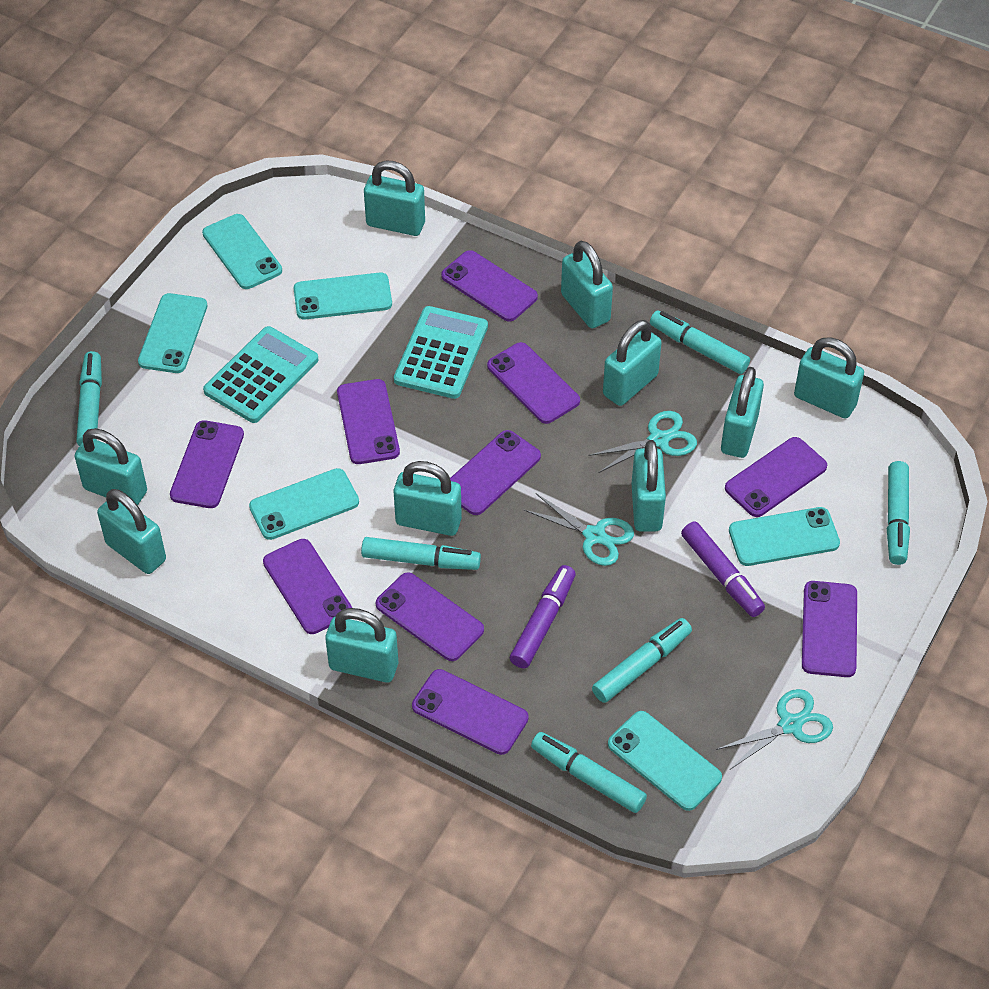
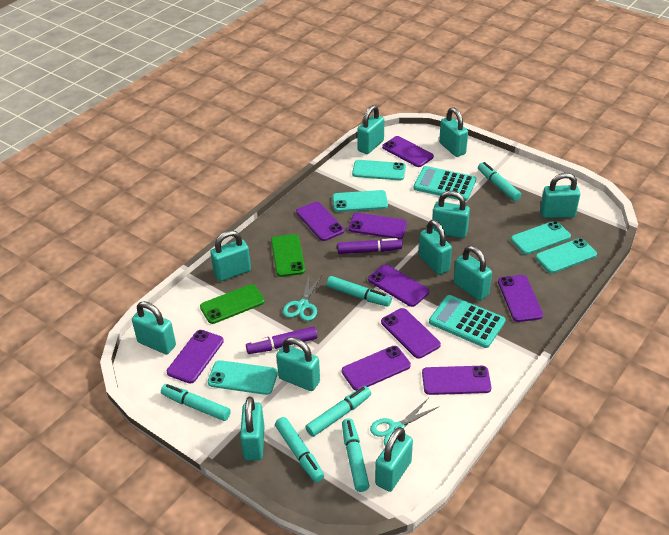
green phone: 0 -> 2
purple phone: 10 -> 9
turquoise padlock: 10 -> 11
turquoise phone: 6 -> 5
turquoise scissors: 3 -> 2

